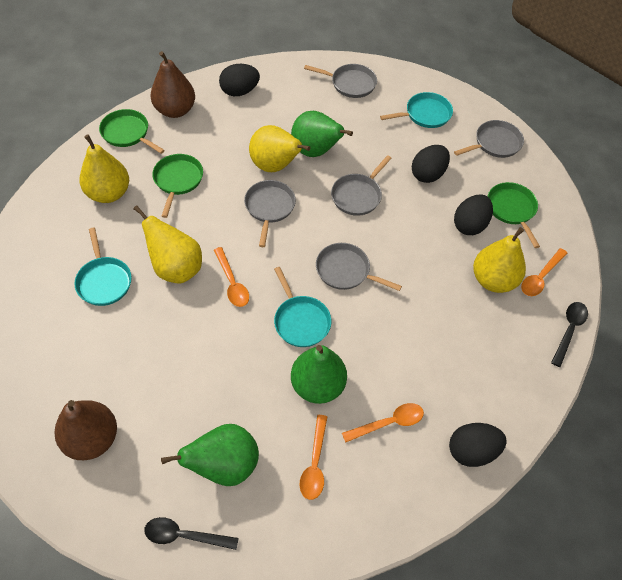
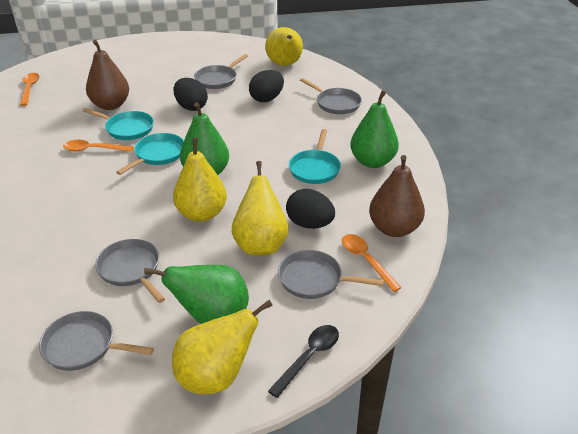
black egg: 4 -> 3
black spoon: 2 -> 1
green pan: 3 -> 0
orange spoon: 4 -> 3

